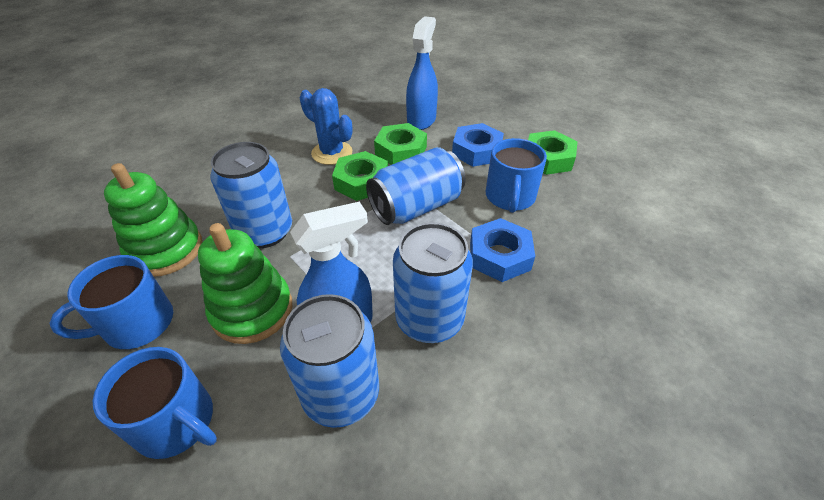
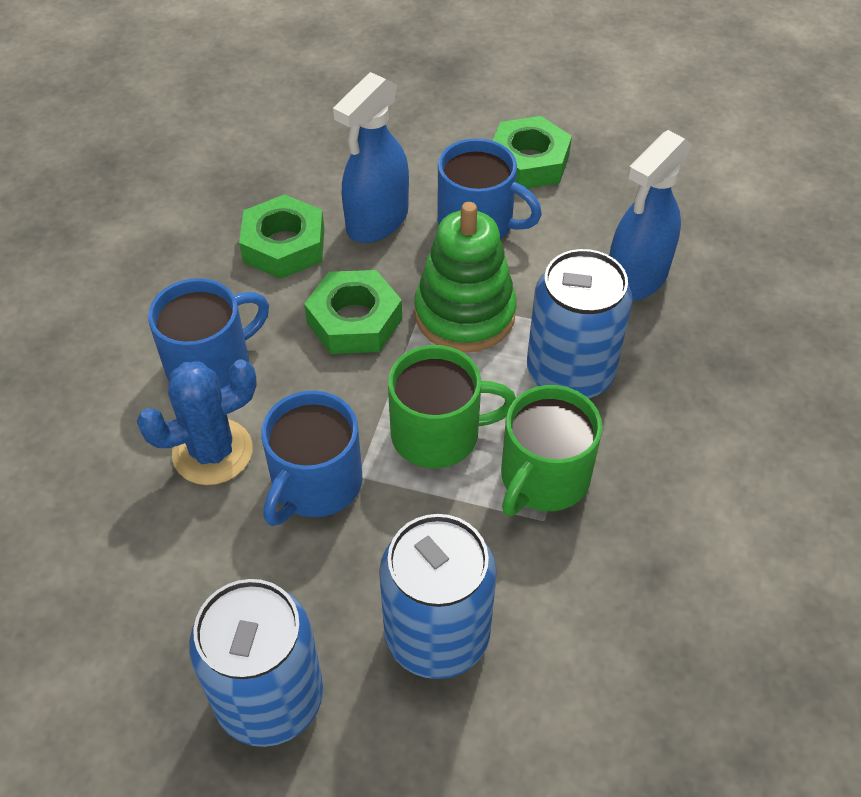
blue can: 4 -> 3
blue nut: 2 -> 0
green mug: 0 -> 2
green stacking toy: 2 -> 1

